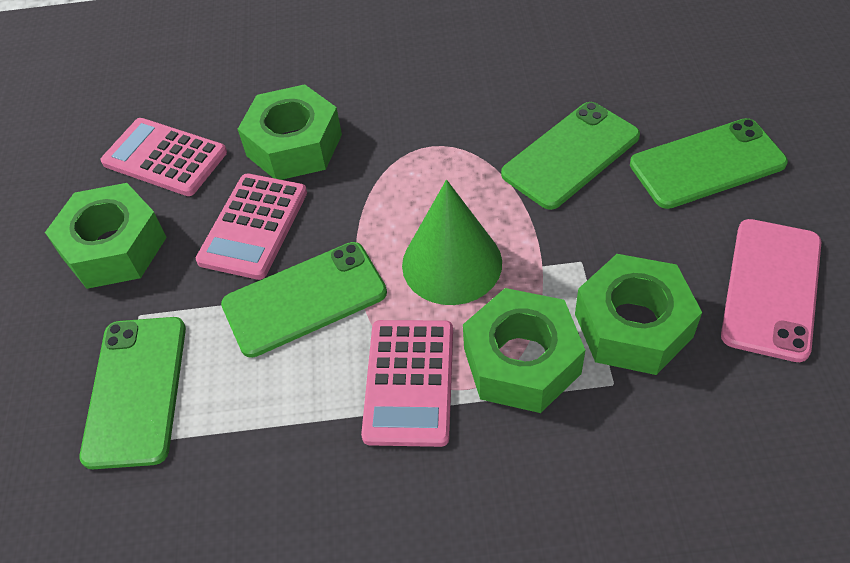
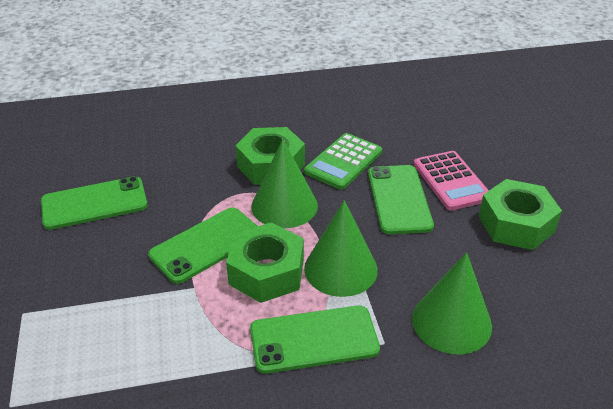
green calculator: 0 -> 1
green cone: 1 -> 3
green nut: 4 -> 3
pink calculator: 3 -> 1
pink phone: 1 -> 0

